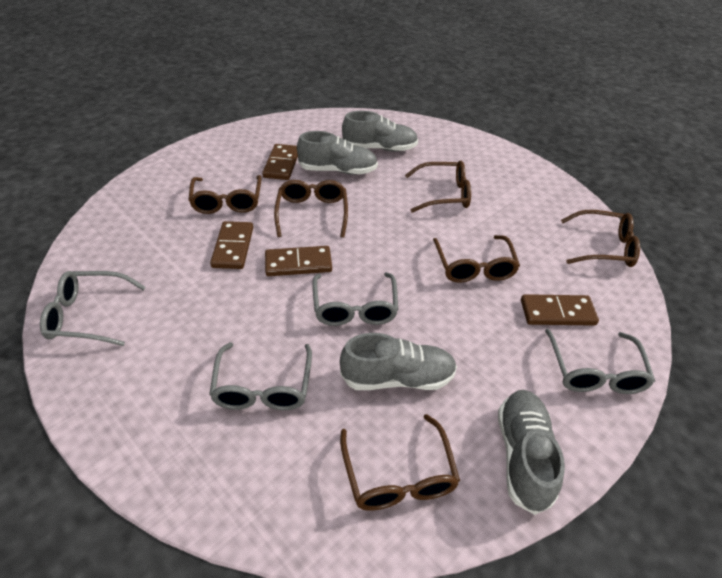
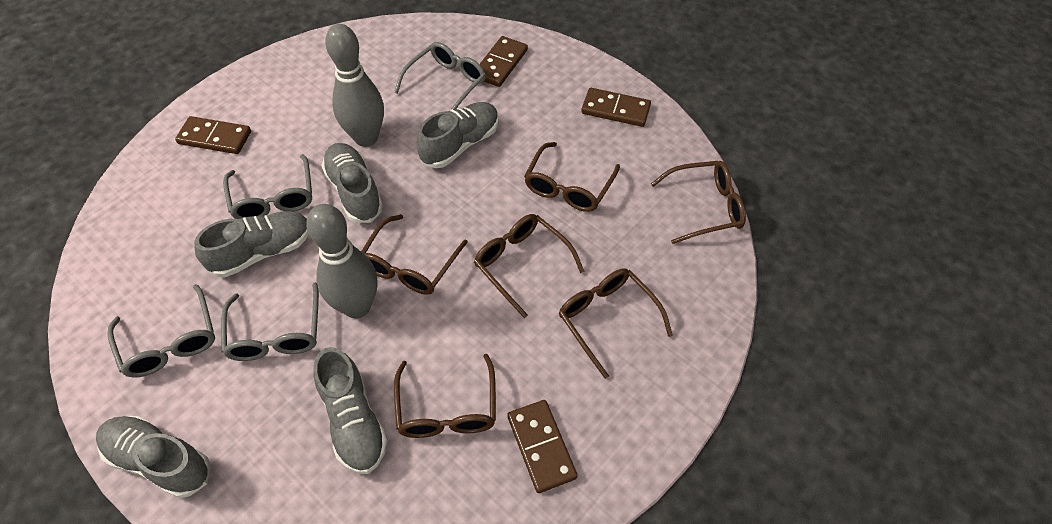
grey bowling pin: 0 -> 2
grey shoe: 4 -> 5

